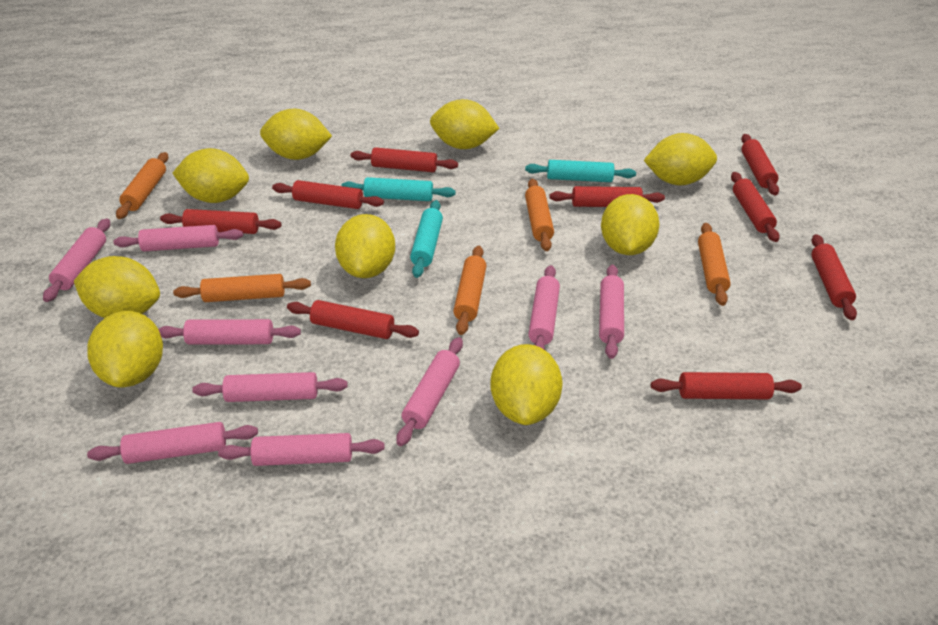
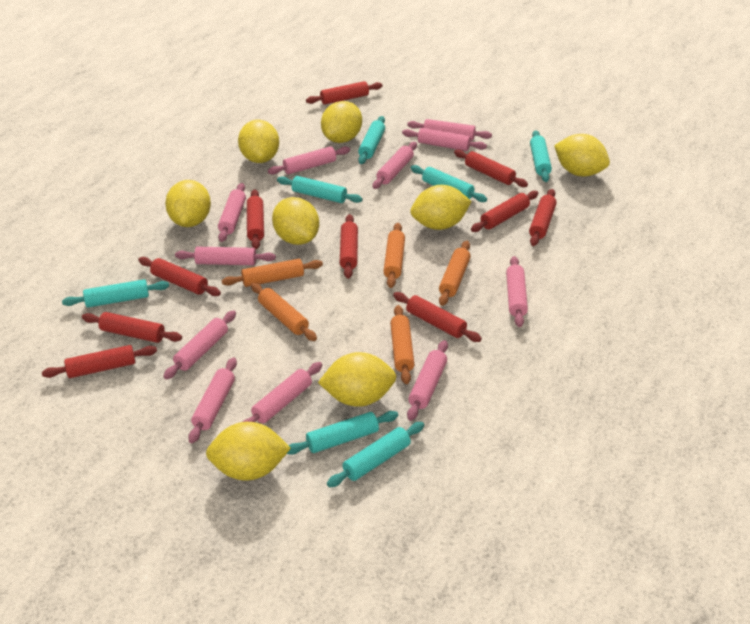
pink rolling pin: 9 -> 11
red rolling pin: 9 -> 10
turquoise rolling pin: 3 -> 7
yellow lemon: 9 -> 8

